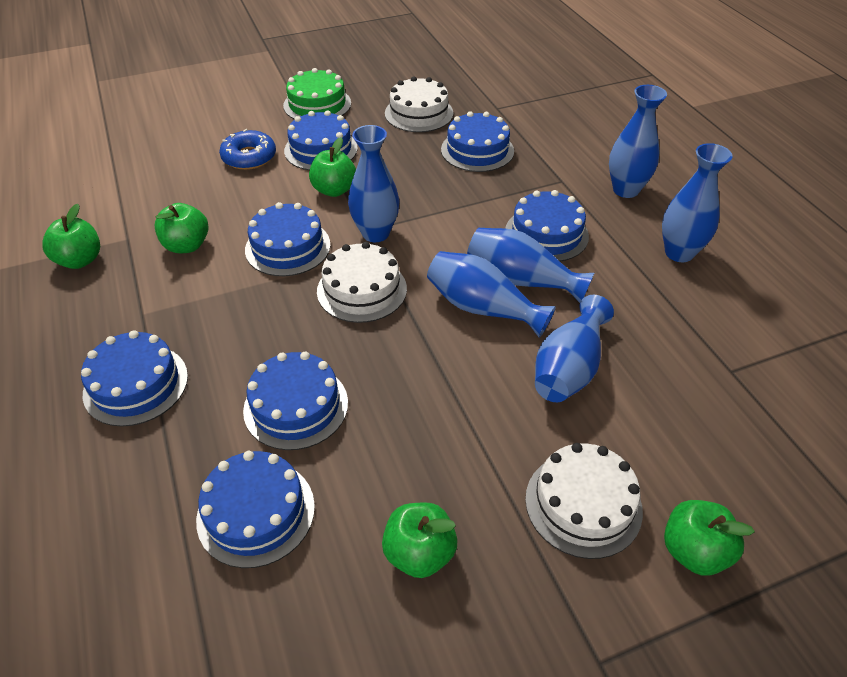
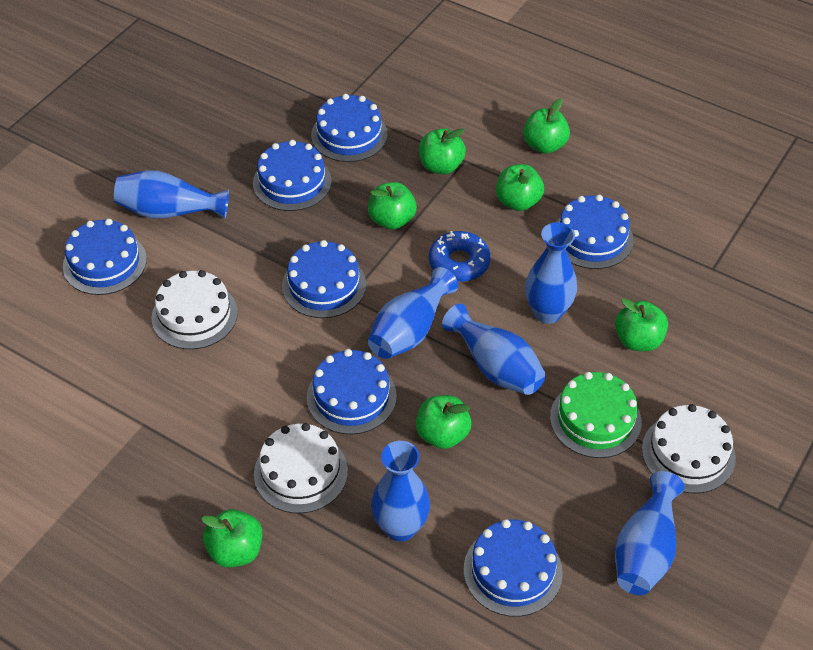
green apple: 5 -> 7

